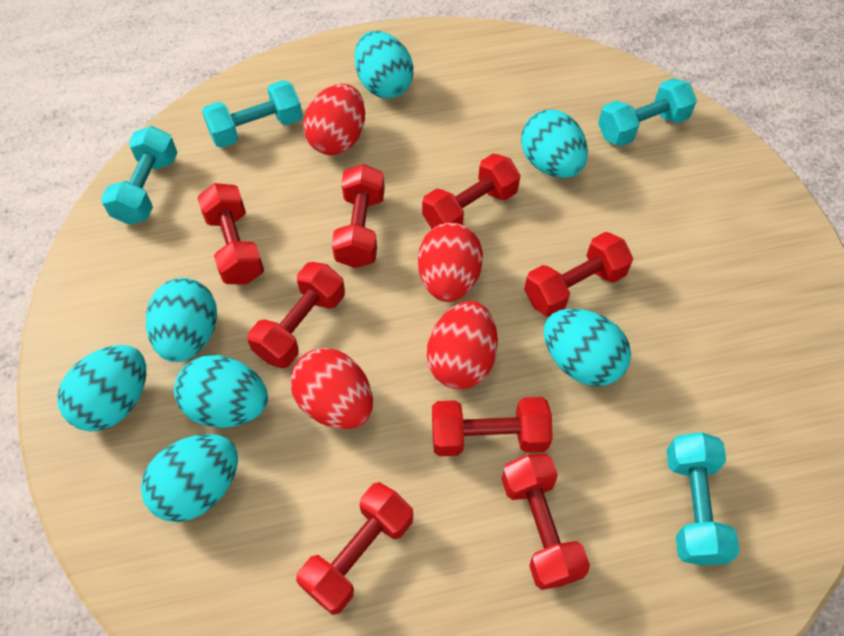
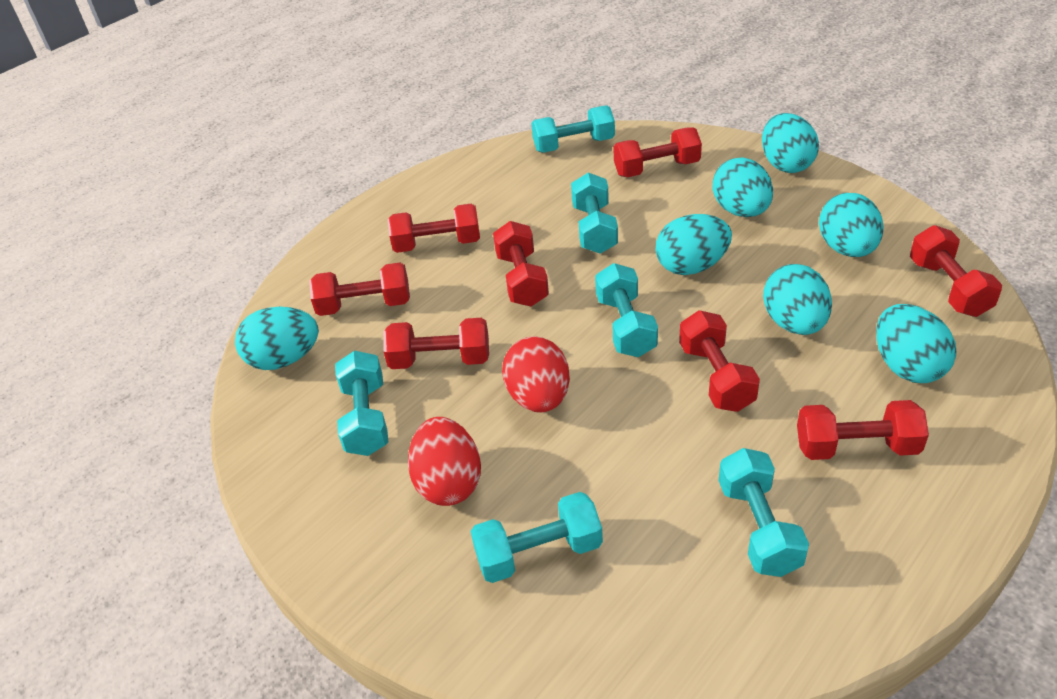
red egg: 4 -> 2
turquoise dumbbell: 4 -> 6

